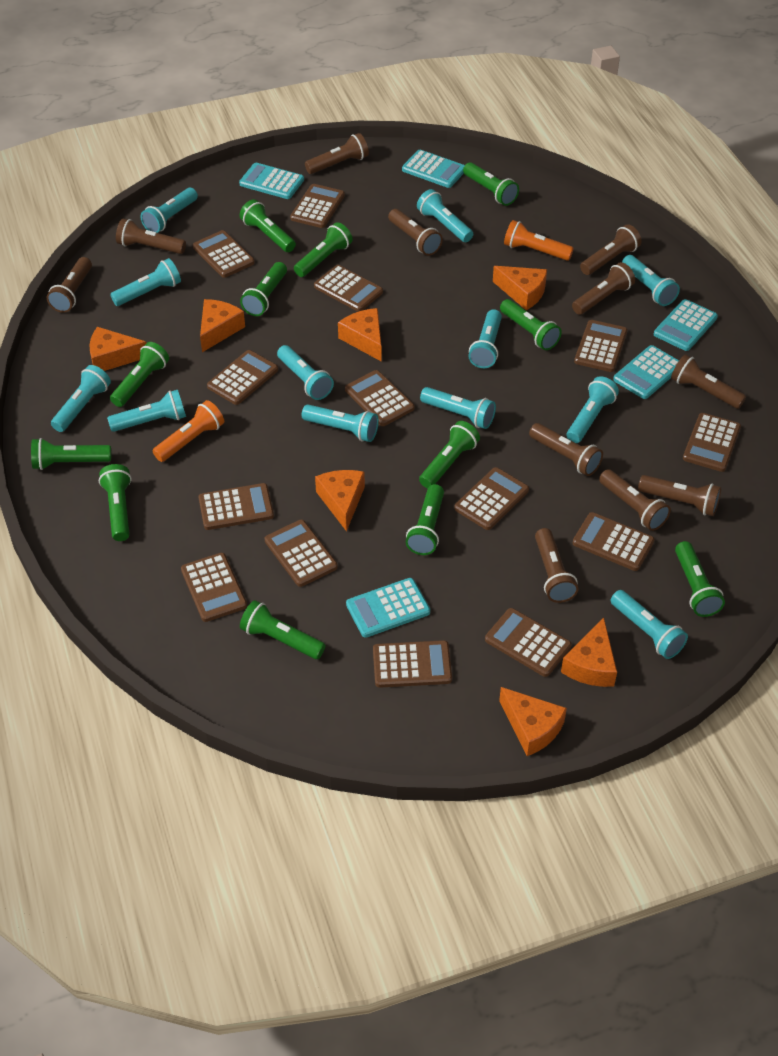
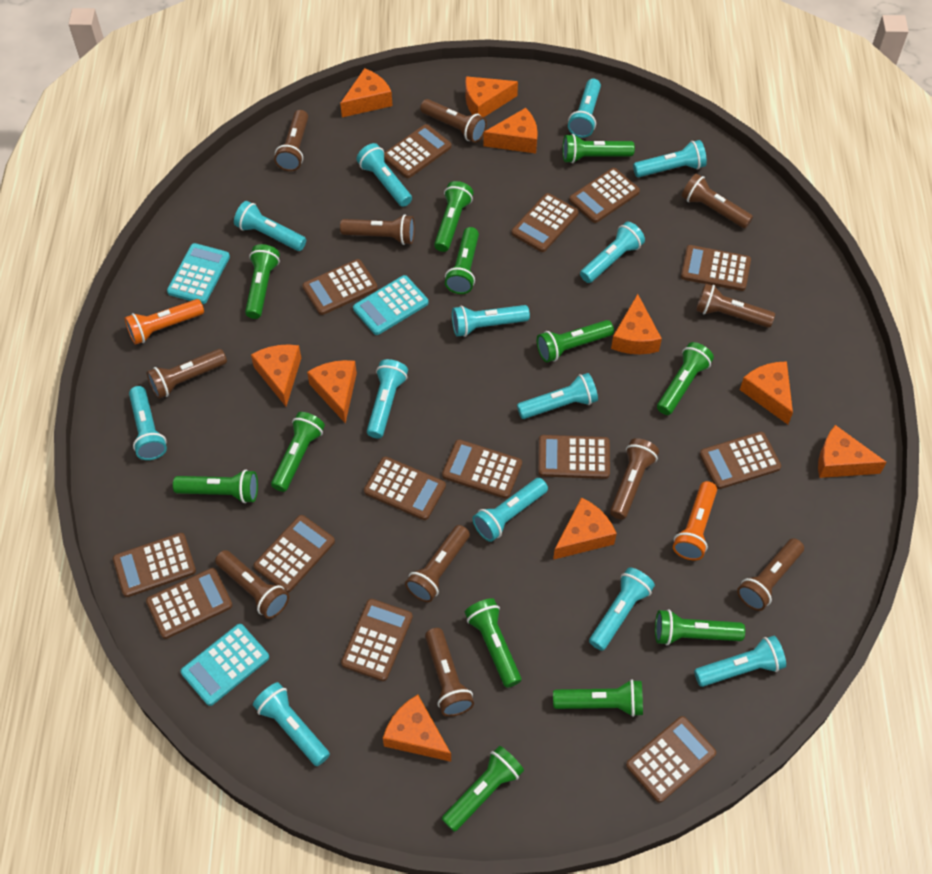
orange cheese: 7 -> 10
turquoise calculator: 5 -> 3
turquoise flashlight: 12 -> 13

